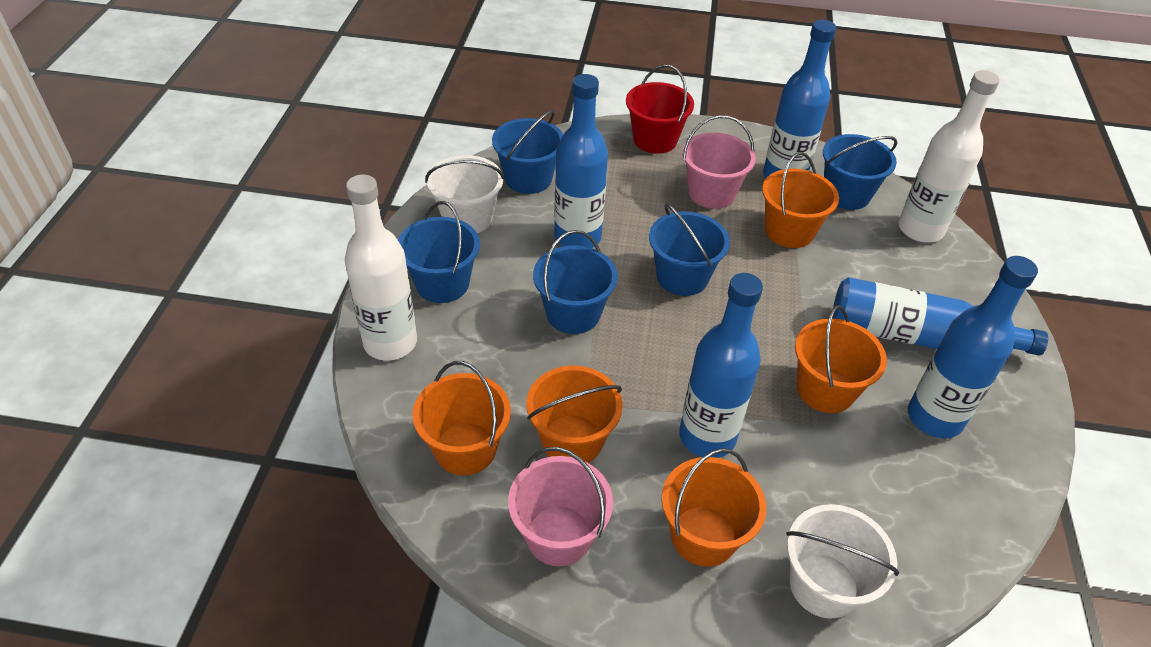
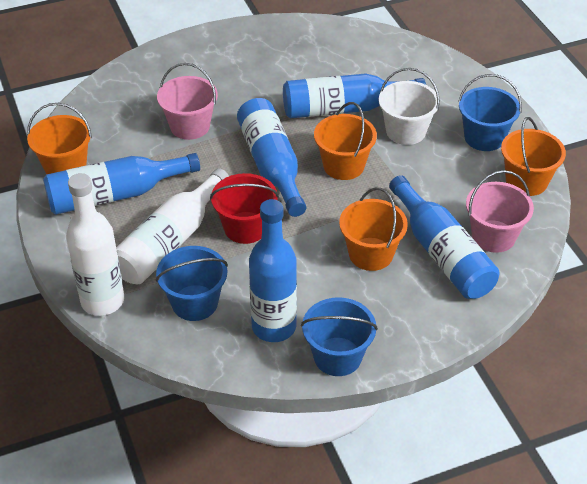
blue bucket: 5 -> 3
orange bucket: 5 -> 4
white bucket: 2 -> 1

